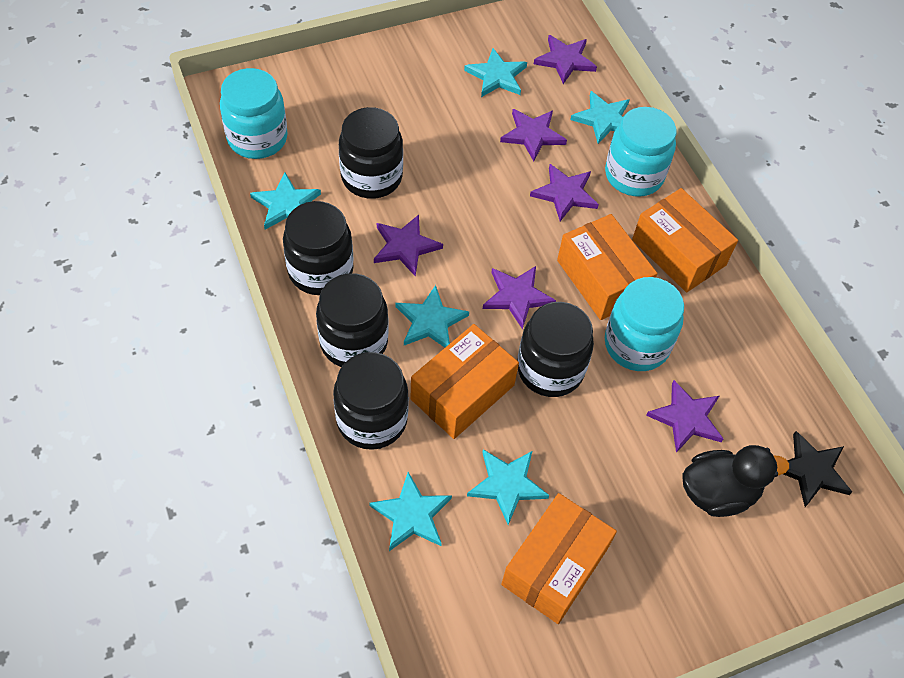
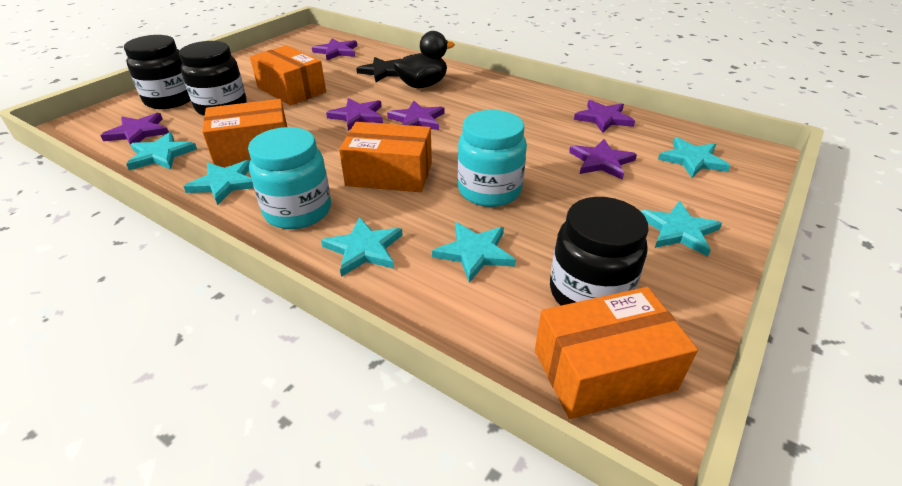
black jar: 5 -> 3
turquoise jar: 3 -> 2

